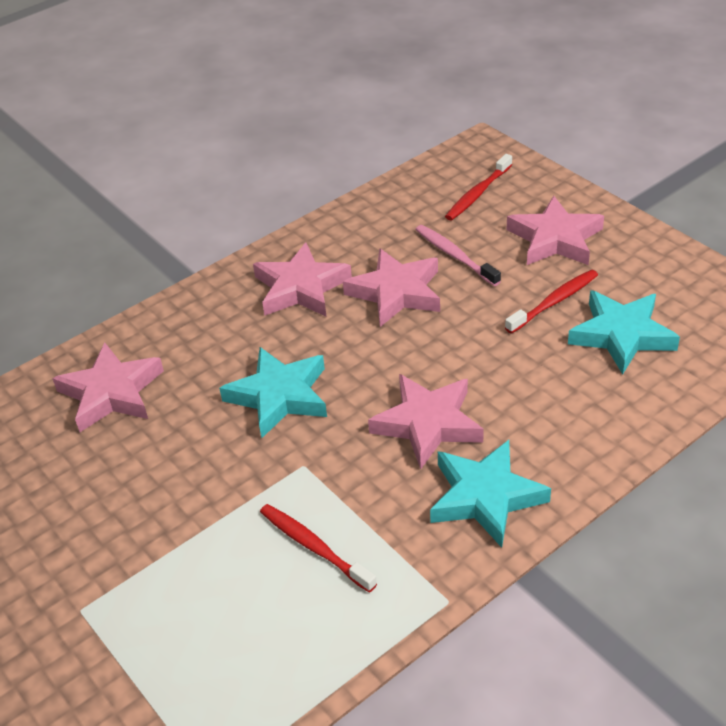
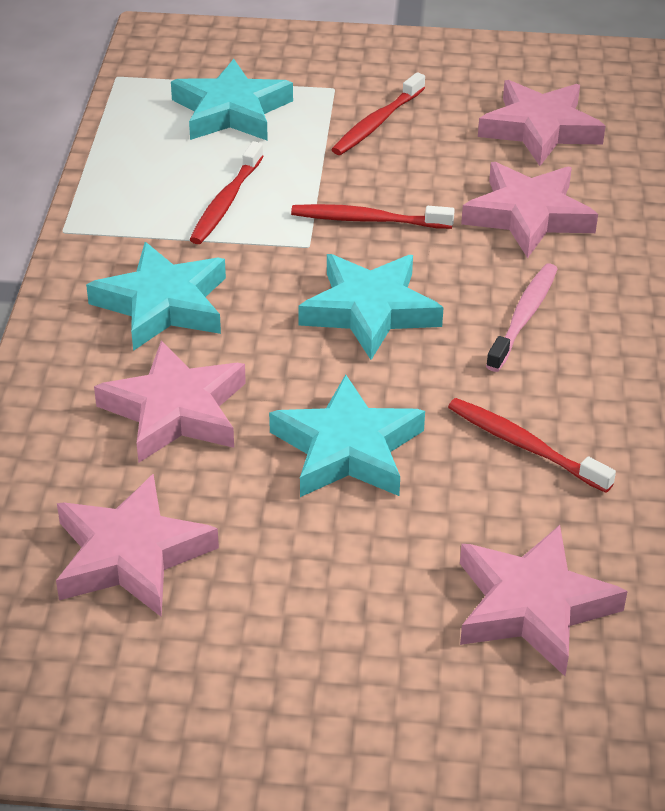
red toothbrush: 3 -> 4
turquoise star: 3 -> 4

